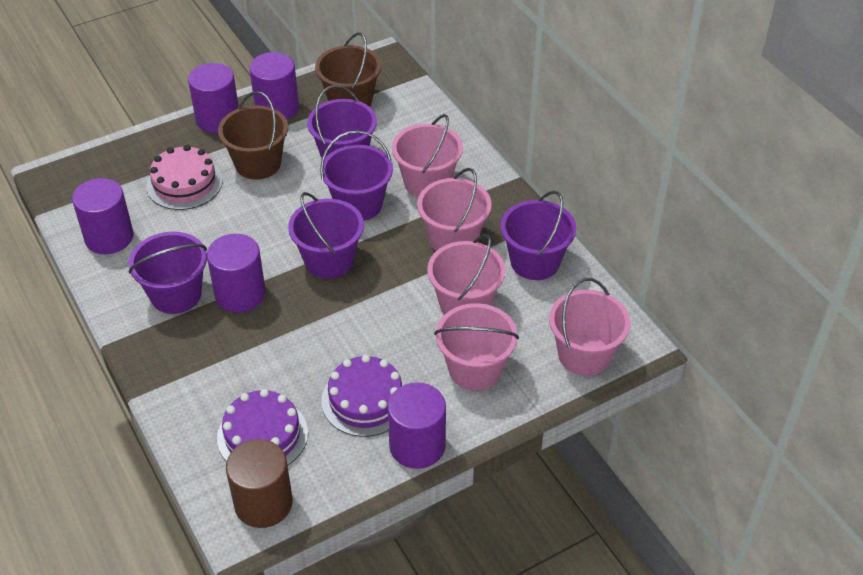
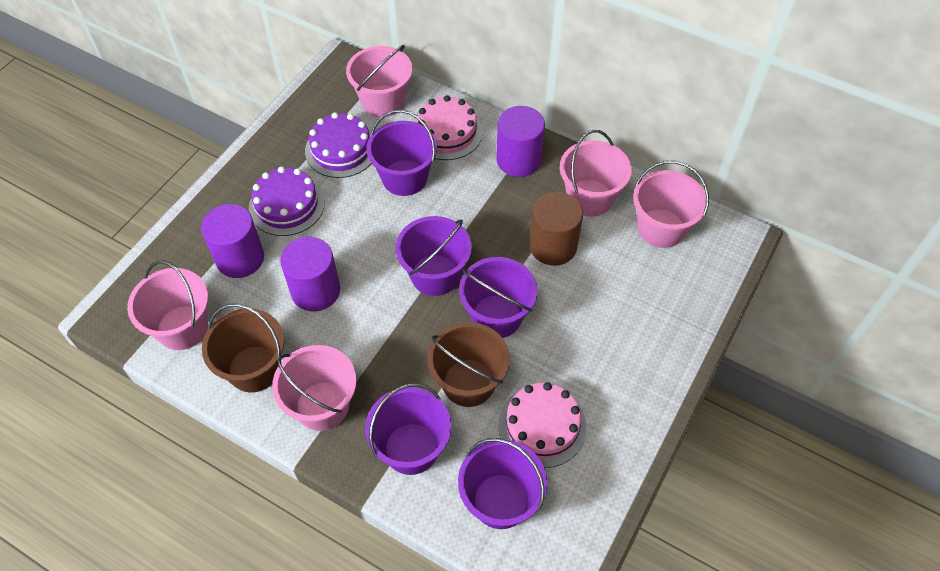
pink cake: 1 -> 2
purple cylinder: 5 -> 3

